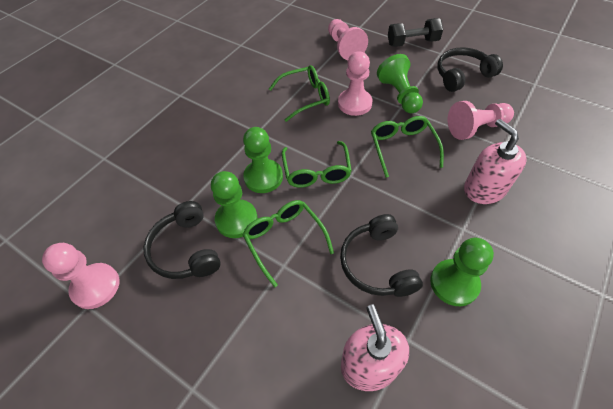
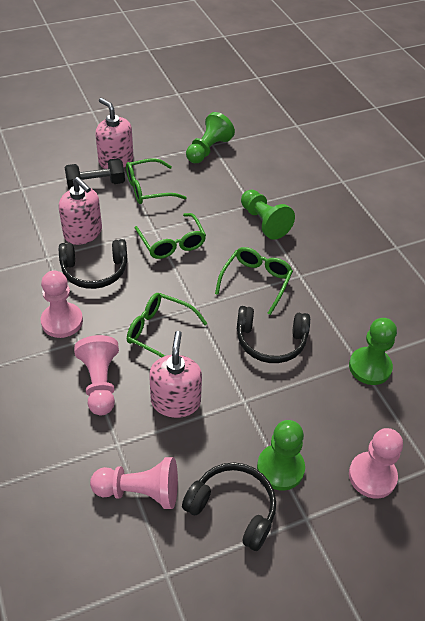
pink soap dispenser: 2 -> 3

